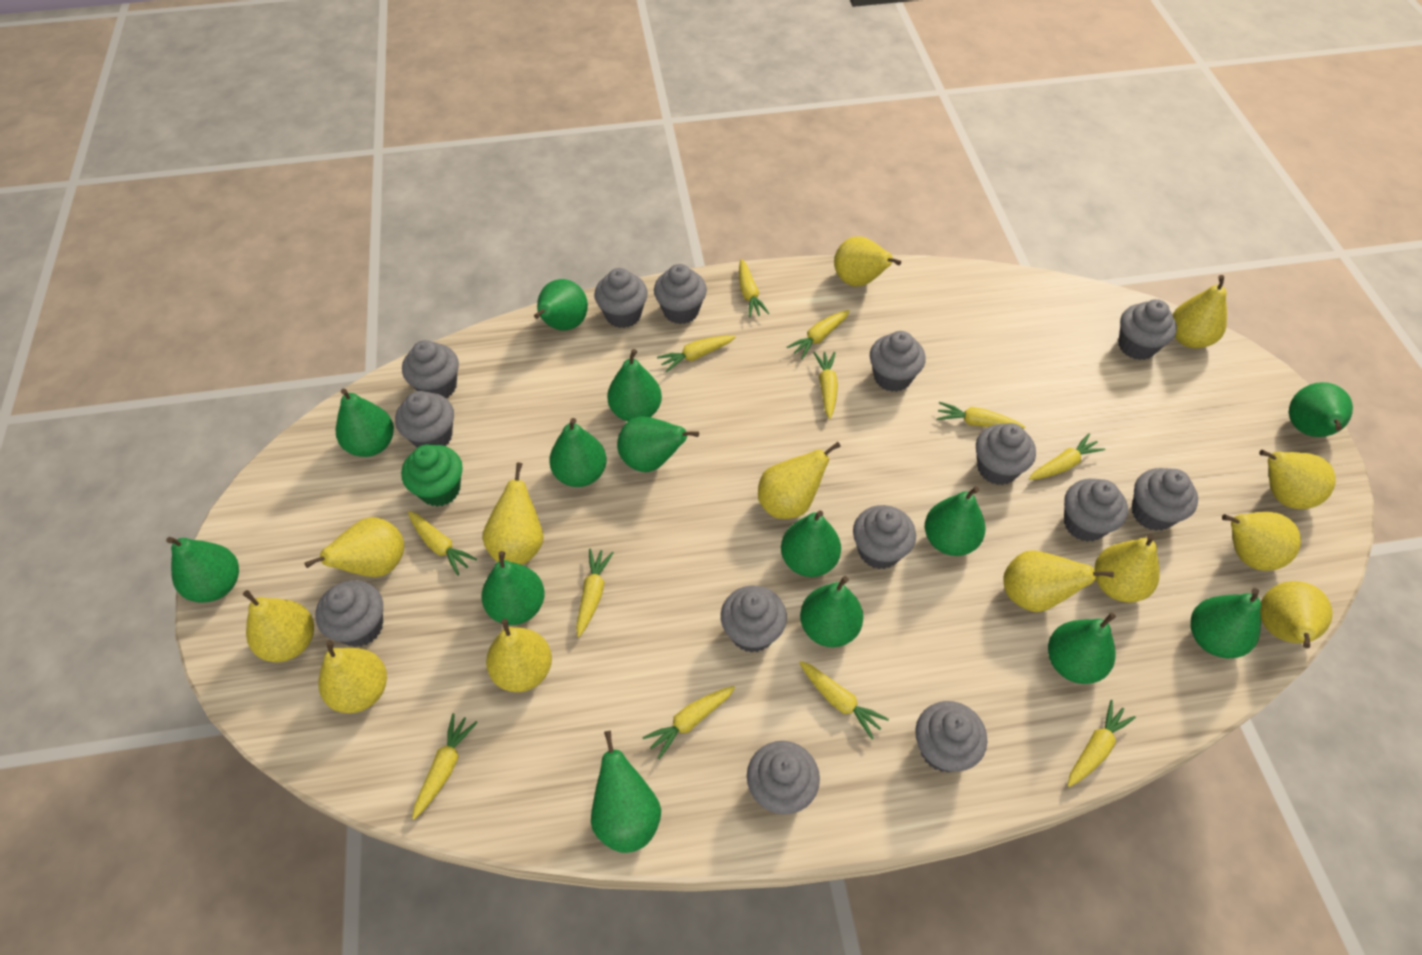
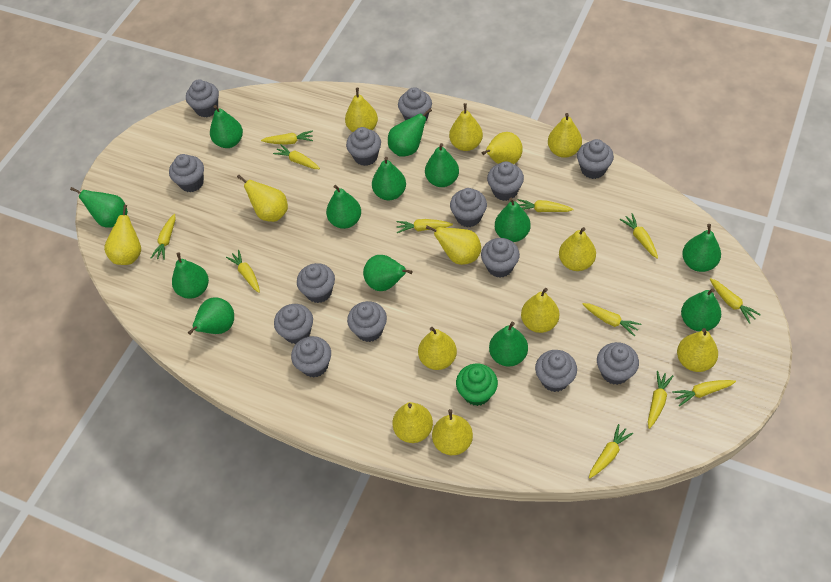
green pear: 14 -> 13

